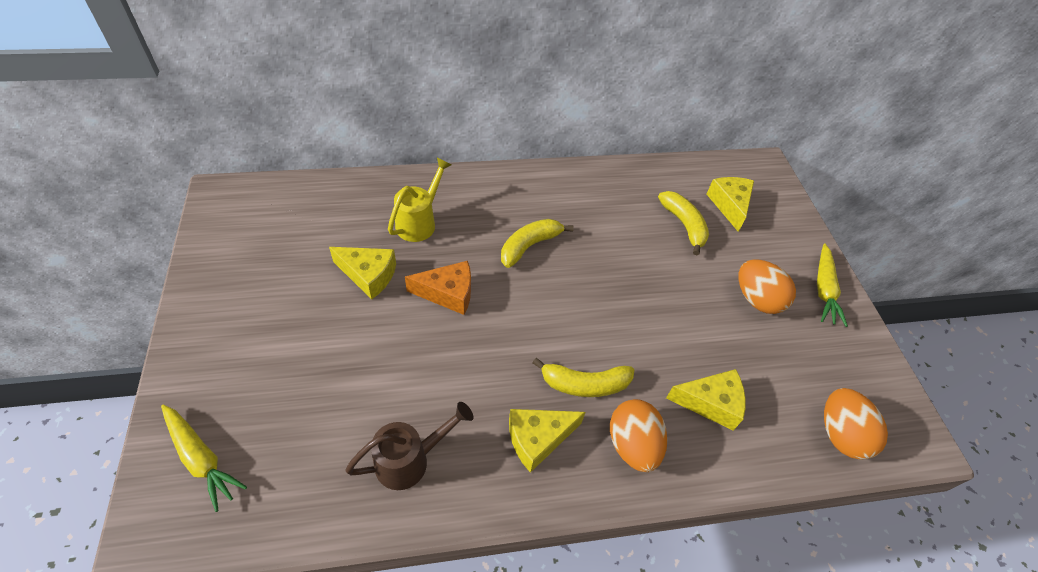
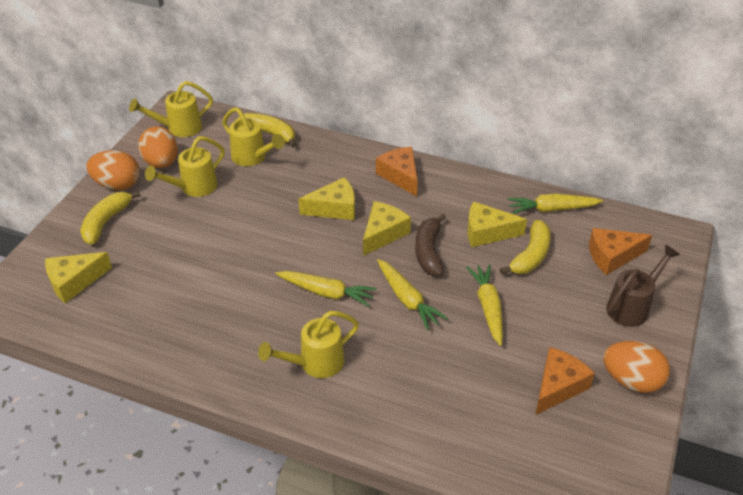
brown banana: 0 -> 1
orange cheese: 1 -> 3
yellow carrot: 2 -> 4
yellow watering can: 1 -> 4

